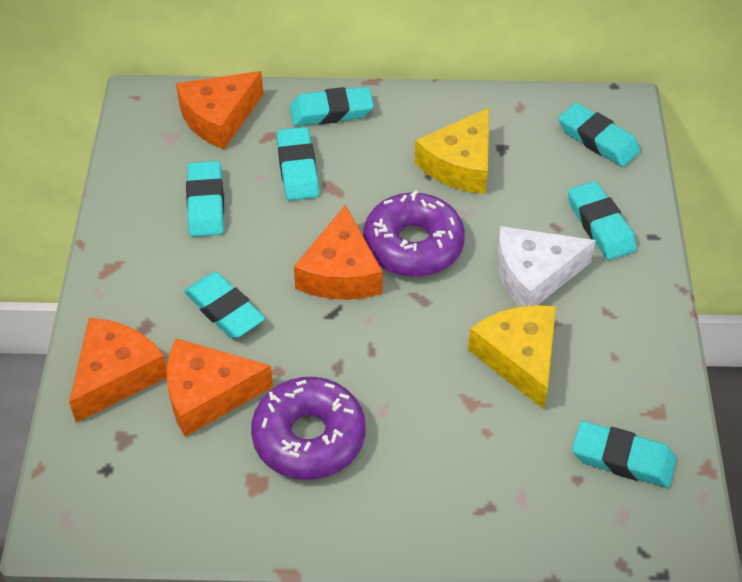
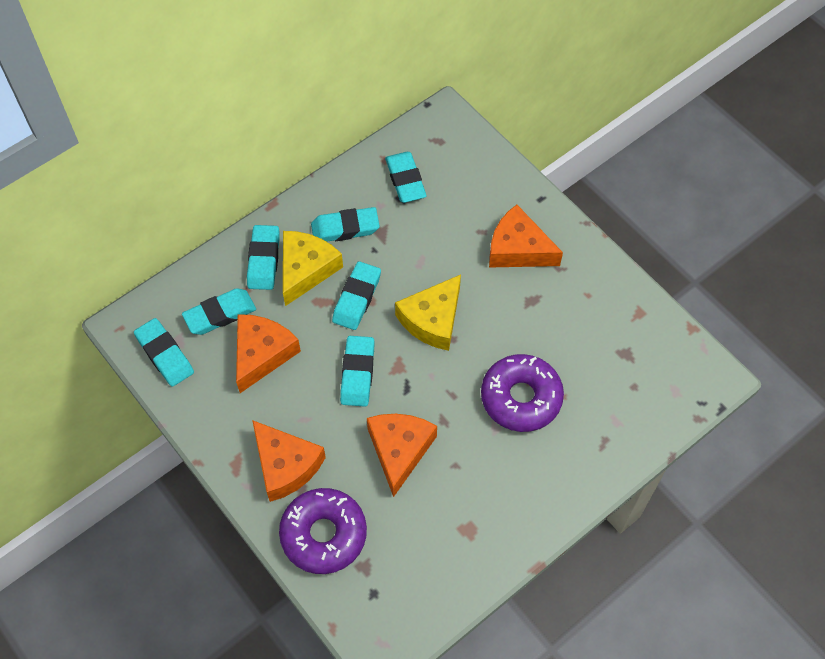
white cheese: 1 -> 0

